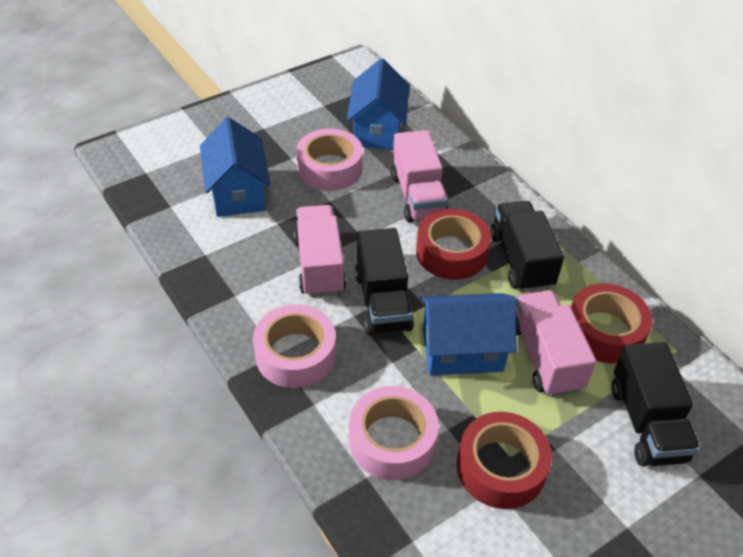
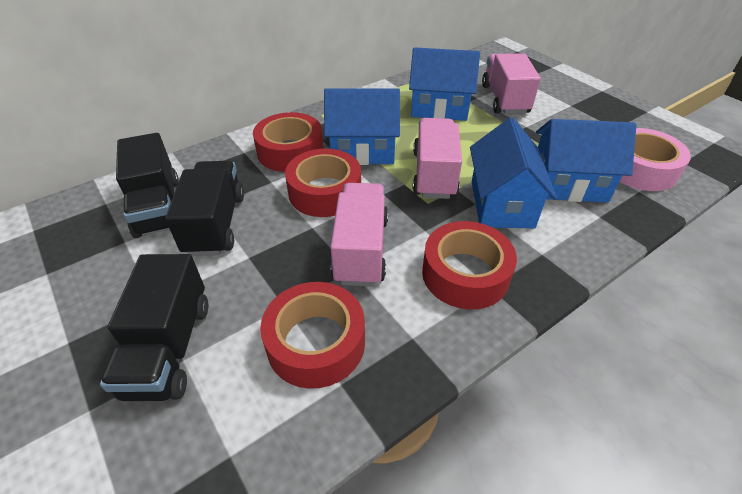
blue house: 3 -> 4
pink tape: 3 -> 1
red tape: 3 -> 4

